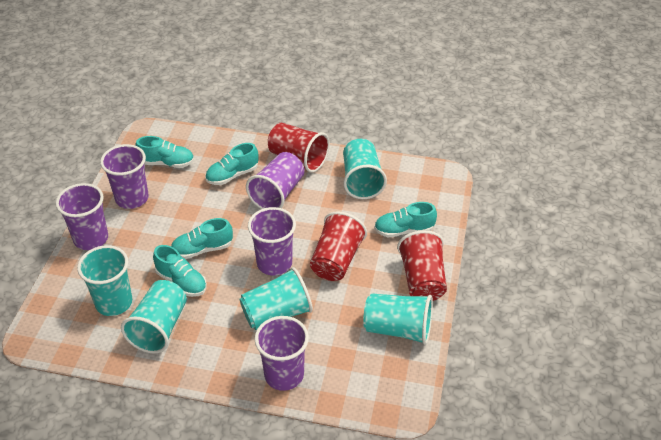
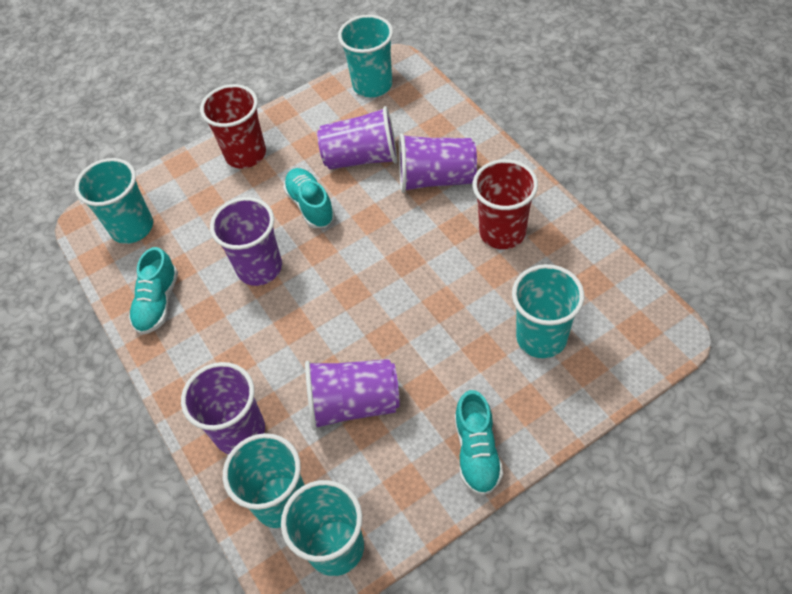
red cup: 3 -> 2
turquoise shoe: 5 -> 3

